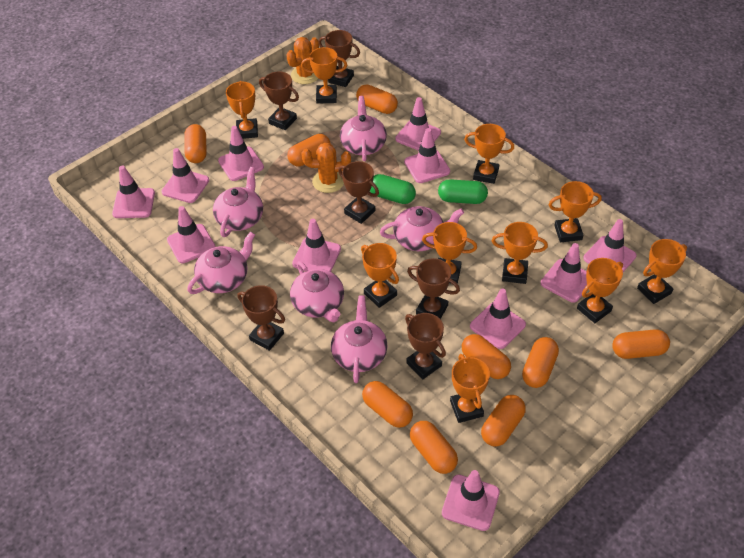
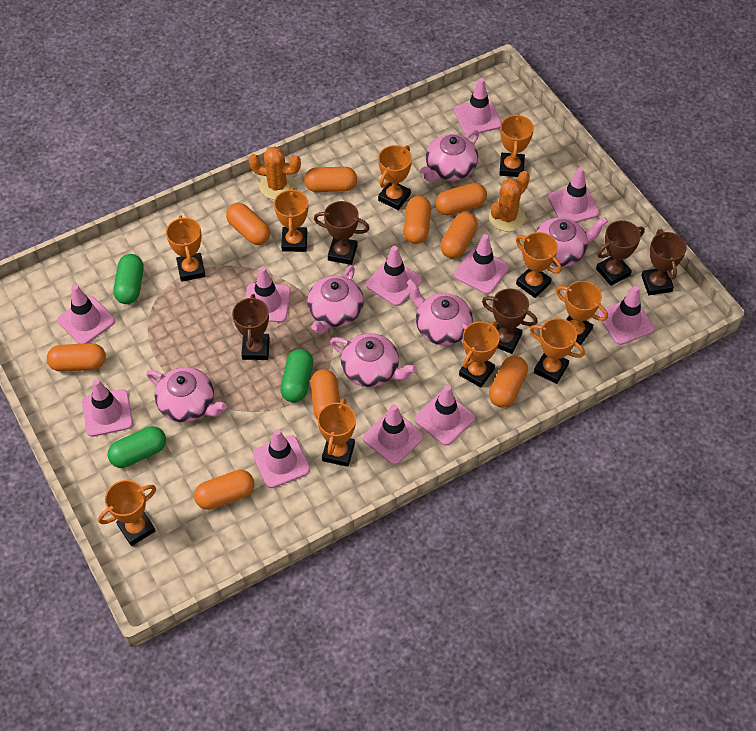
brown trophy: 6 -> 5
green capsule: 2 -> 3

